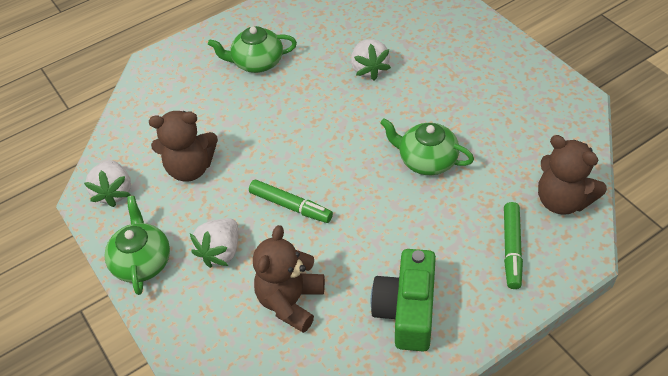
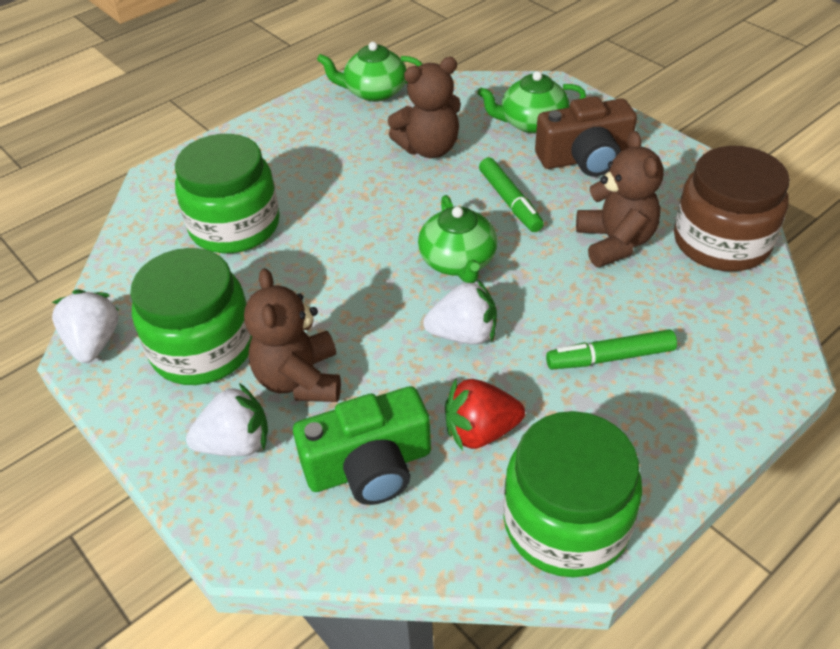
brown camera: 0 -> 1
brown jar: 0 -> 1
green jar: 0 -> 3
red strawberry: 0 -> 1

